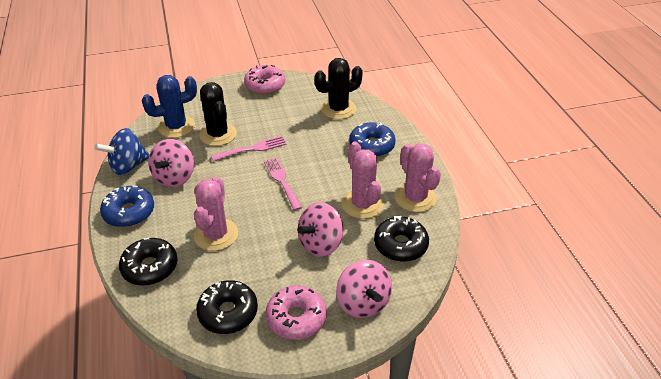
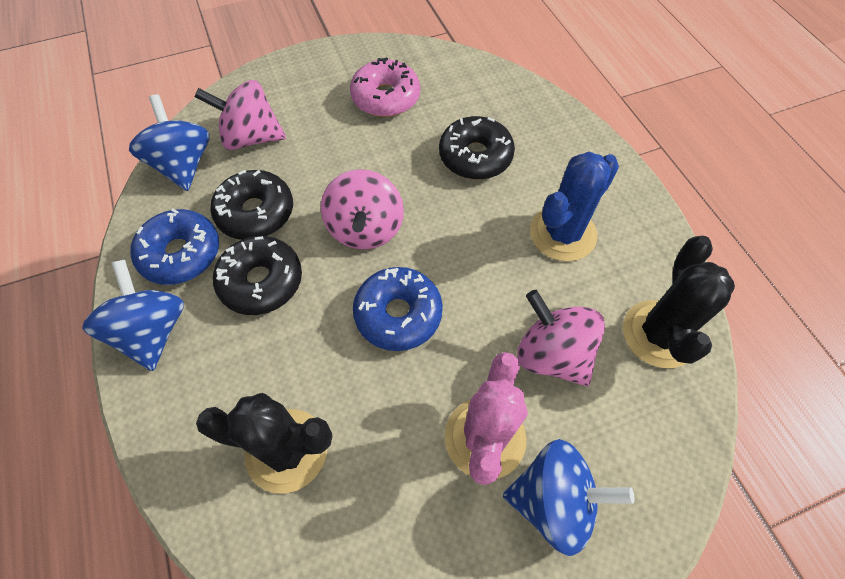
blue spinning top: 1 -> 3
pink cactus: 3 -> 1
pink donut: 2 -> 1
pink fork: 2 -> 0

